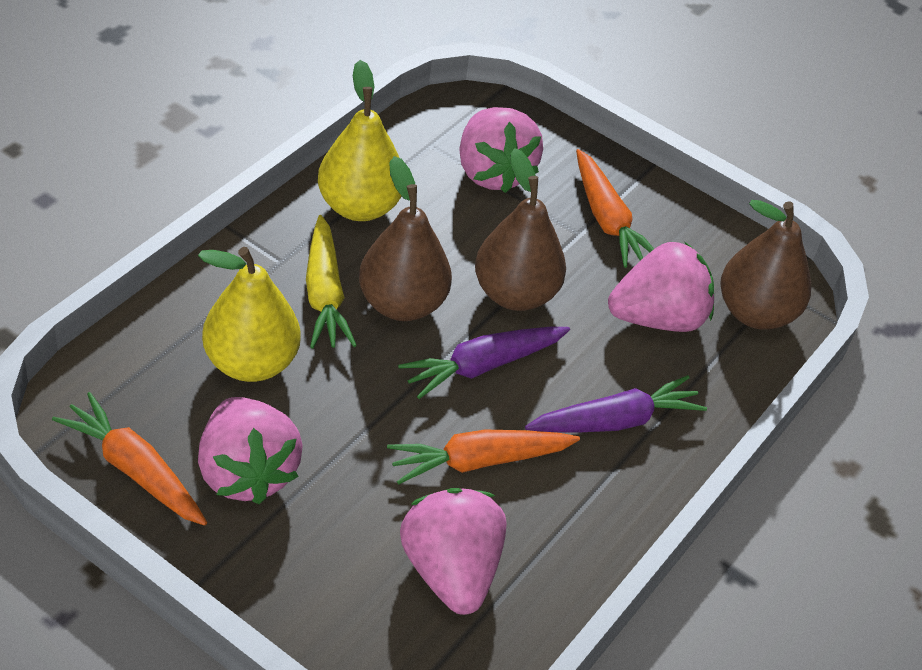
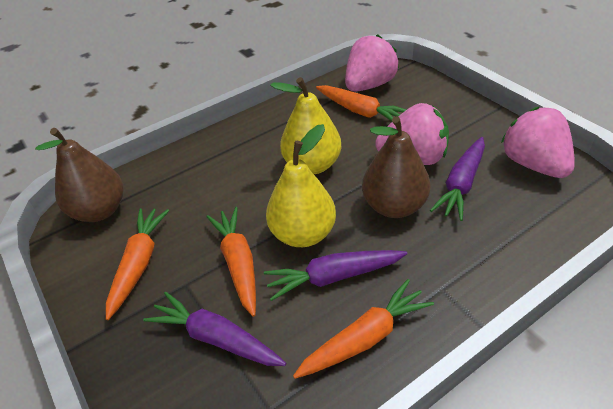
brown pear: 3 -> 2
orange carrot: 3 -> 4
pink strawberry: 4 -> 3
purple carrot: 2 -> 3
yellow carrot: 1 -> 0

